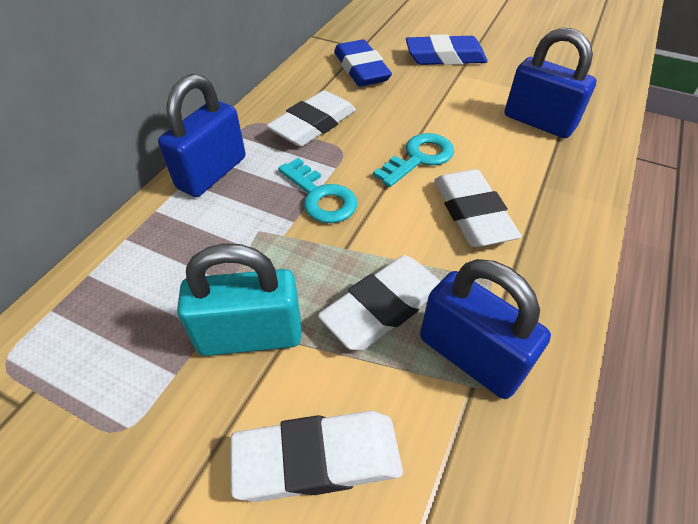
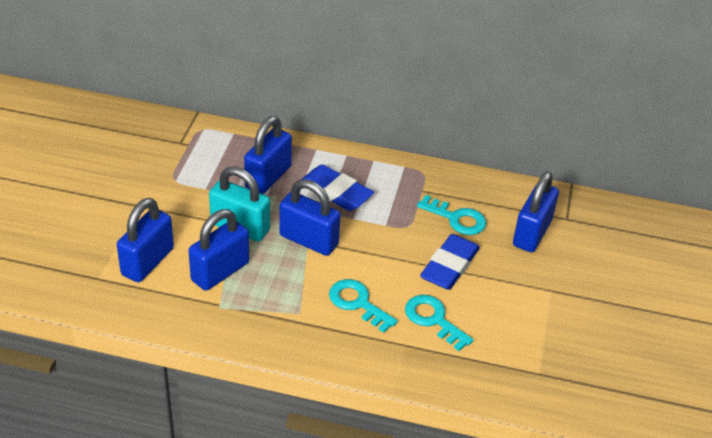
blue padlock: 3 -> 5
turquoise key: 2 -> 3
white eraser: 4 -> 0

